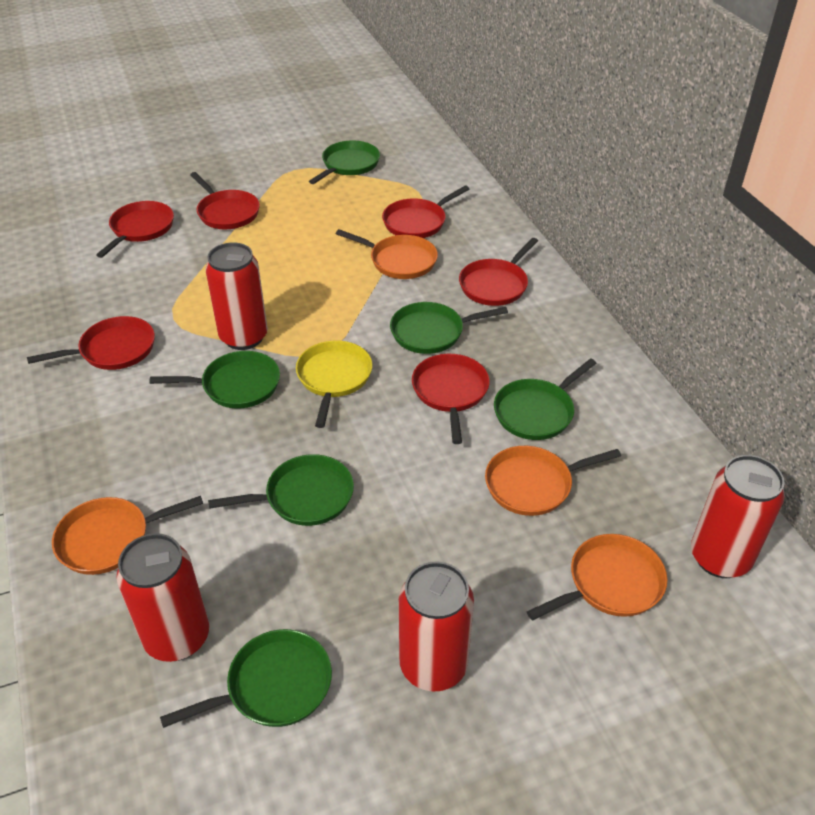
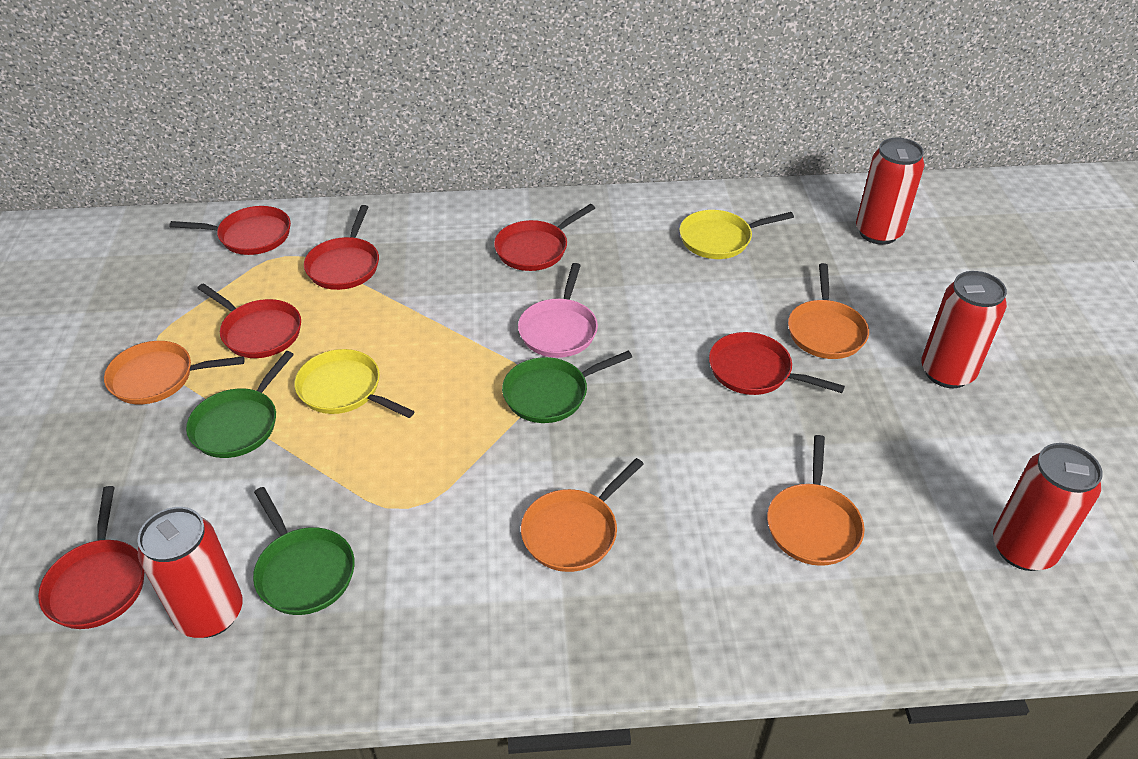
green pan: 6 -> 3
pink pan: 0 -> 1
yellow pan: 1 -> 2

